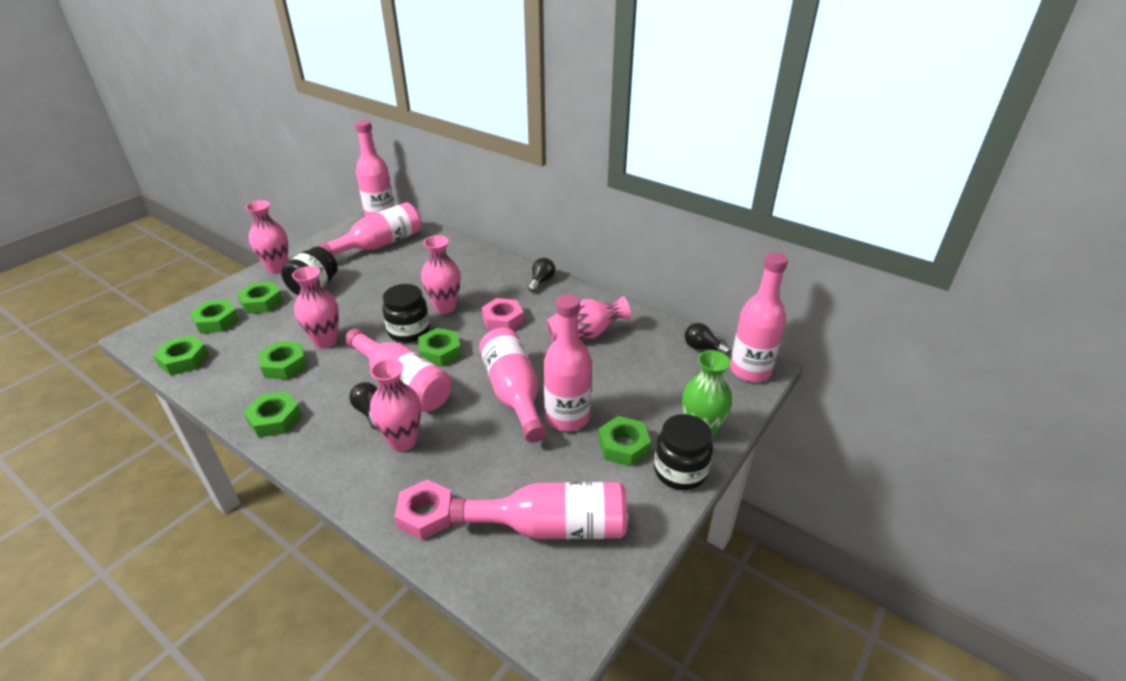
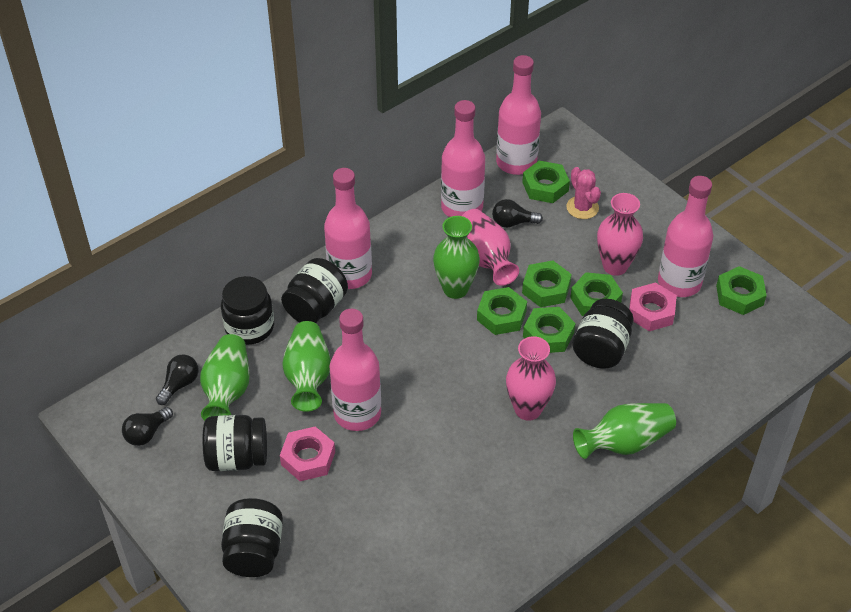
black jar: 3 -> 5
green nut: 7 -> 6
green vase: 1 -> 4
pink bottle: 7 -> 5
pink cactus: 0 -> 1
pink vase: 5 -> 3

